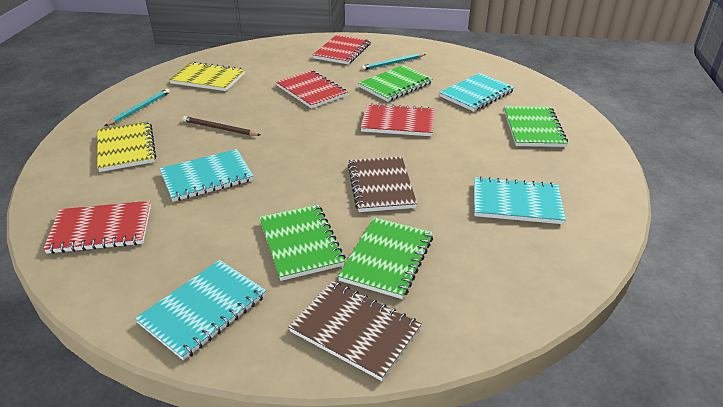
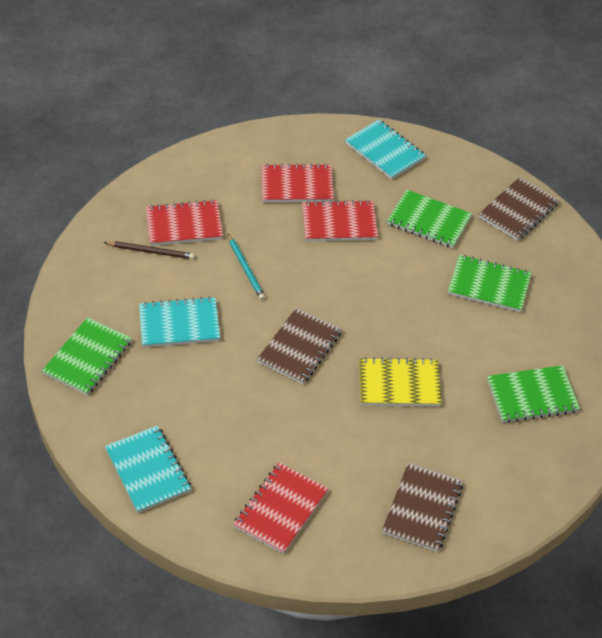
brown notebook: 2 -> 3
turquoise notebook: 4 -> 3
turquoise pencil: 2 -> 1
yellow notebook: 2 -> 1

